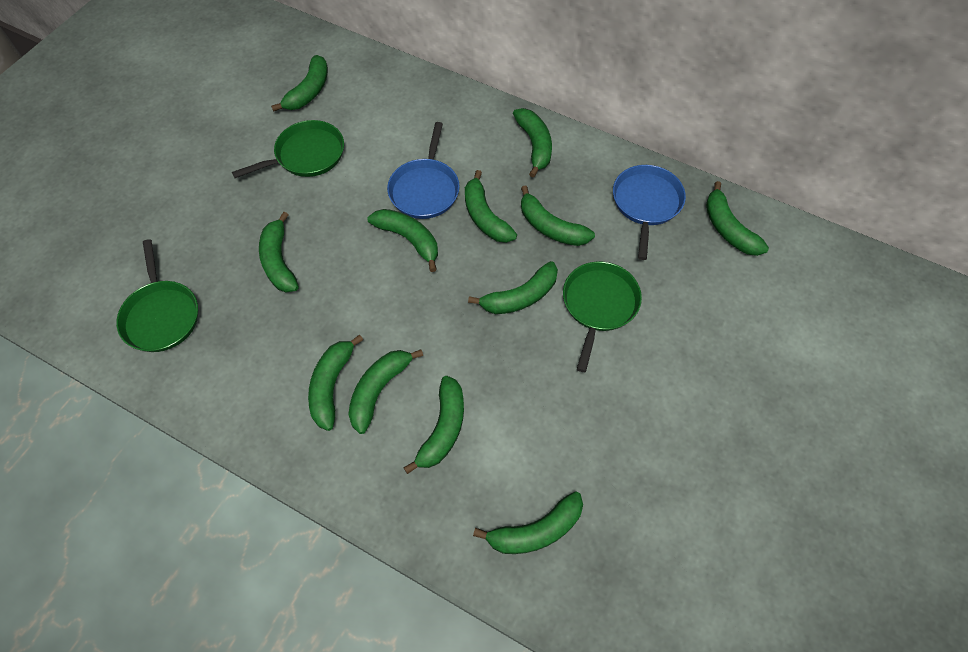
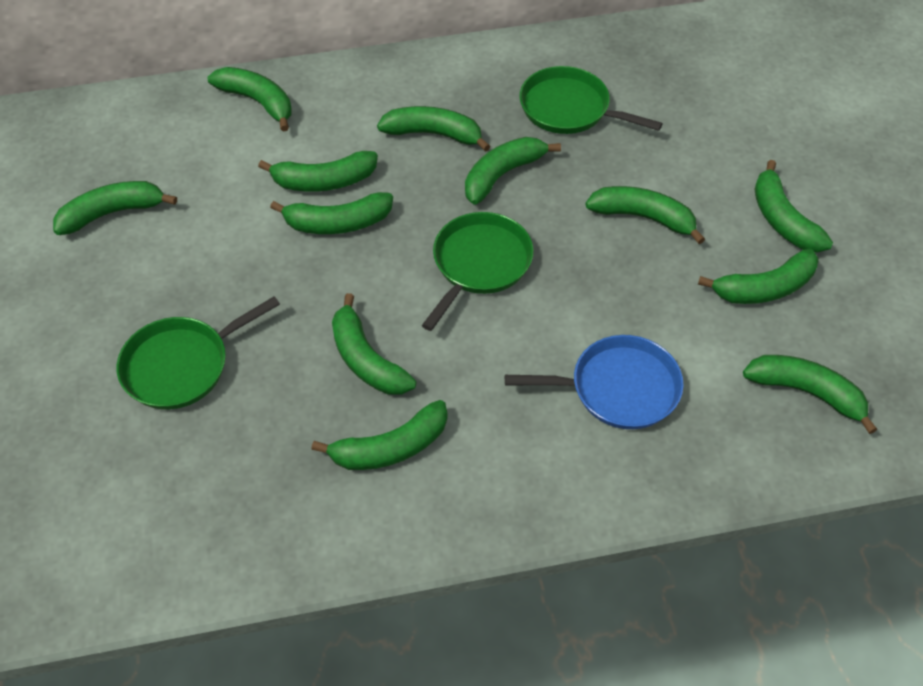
blue pan: 2 -> 1

